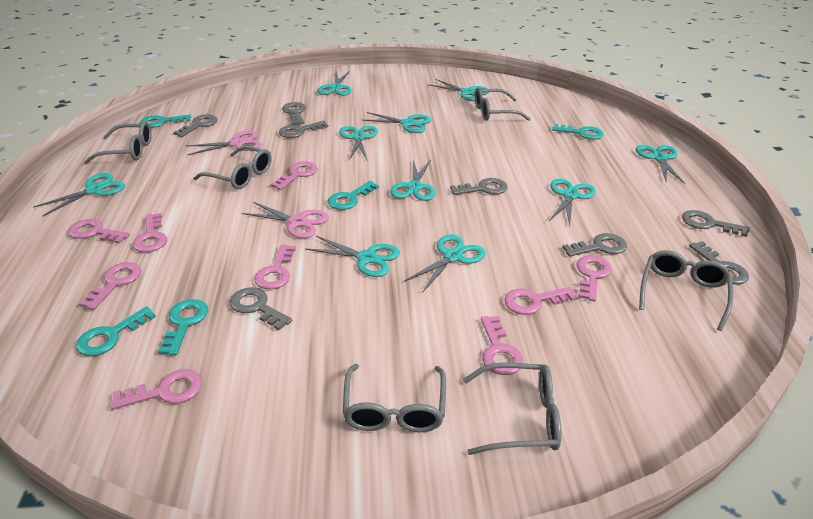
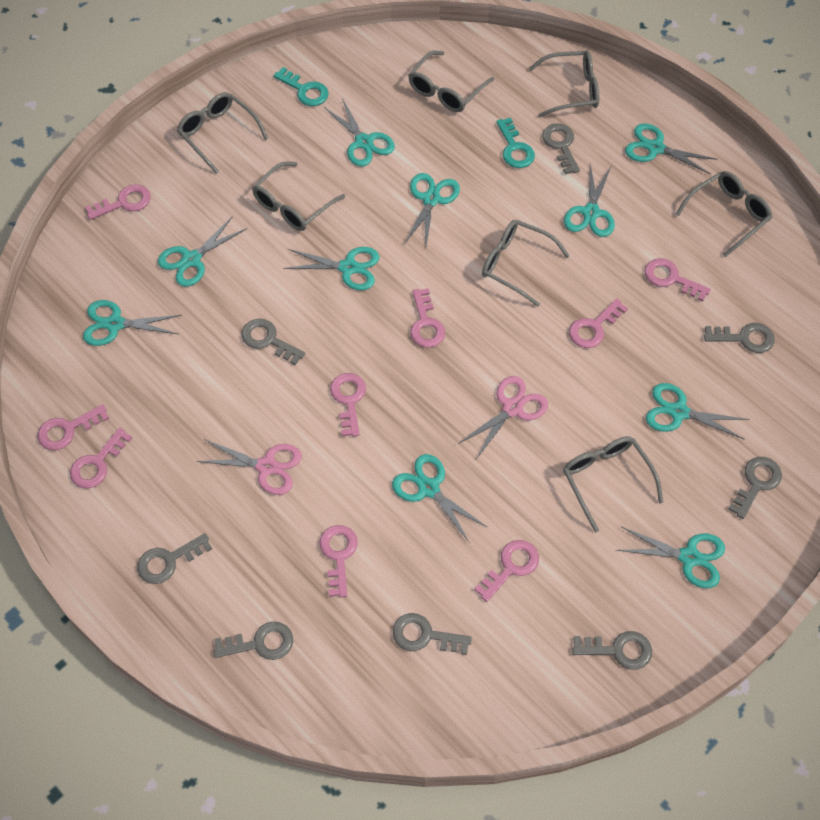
grey glasses: 6 -> 7
turquoise key: 5 -> 2

